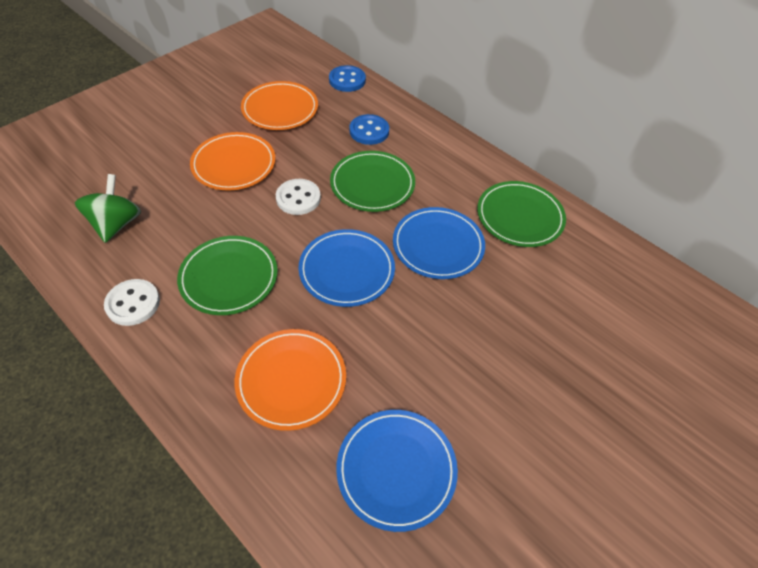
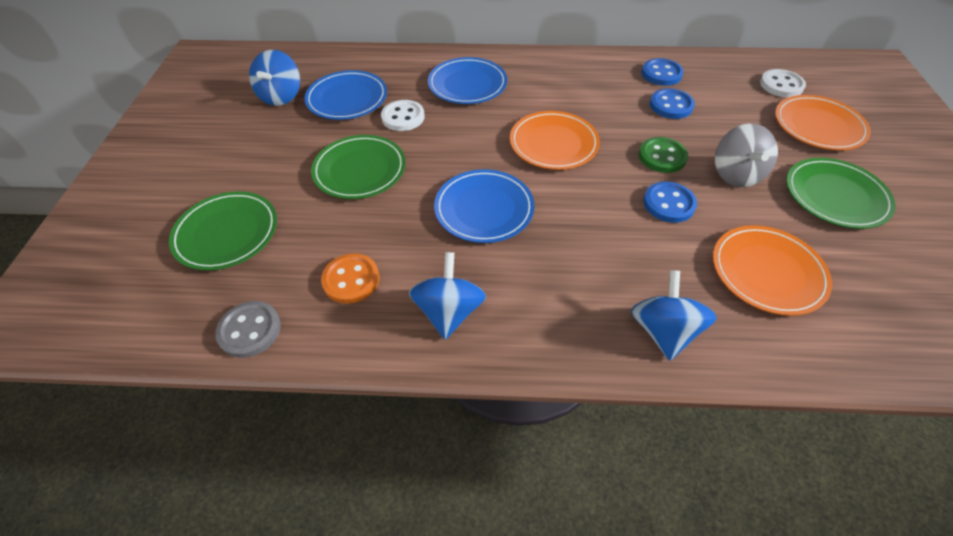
blue button: 2 -> 3
blue spinning top: 0 -> 3
green button: 0 -> 1
green spinning top: 1 -> 0
grey button: 0 -> 1
grey spinning top: 0 -> 1
orange button: 0 -> 1

